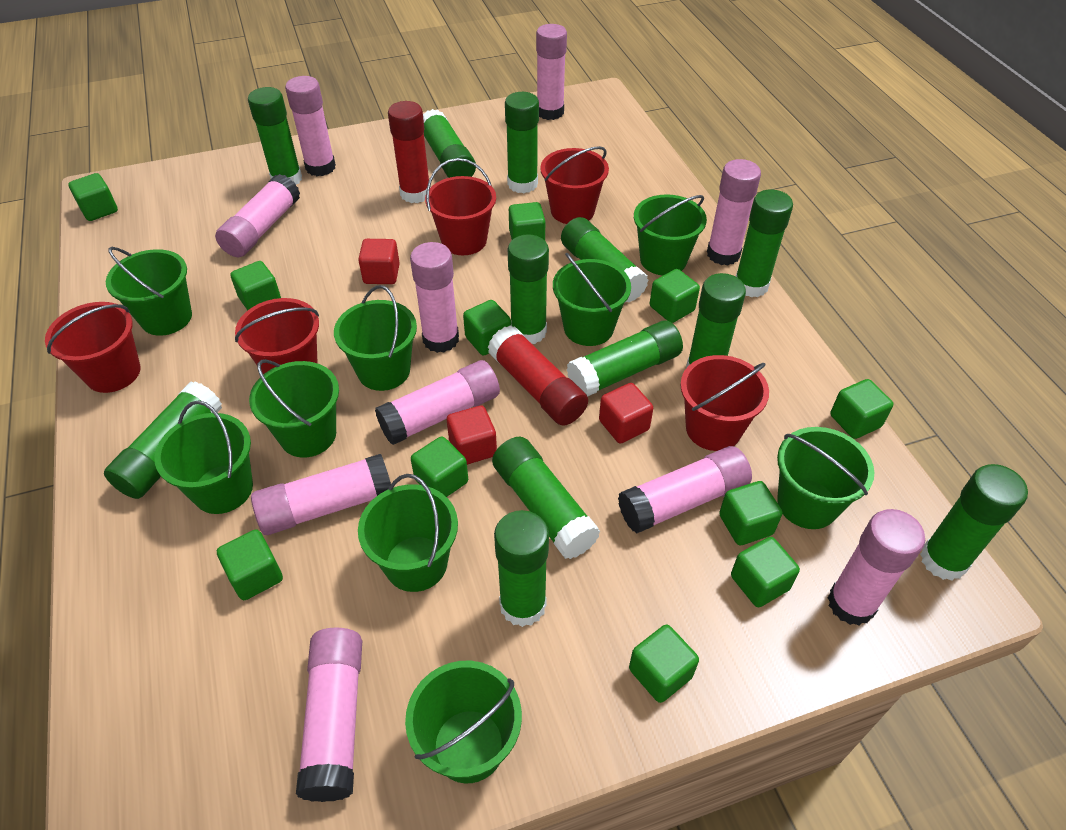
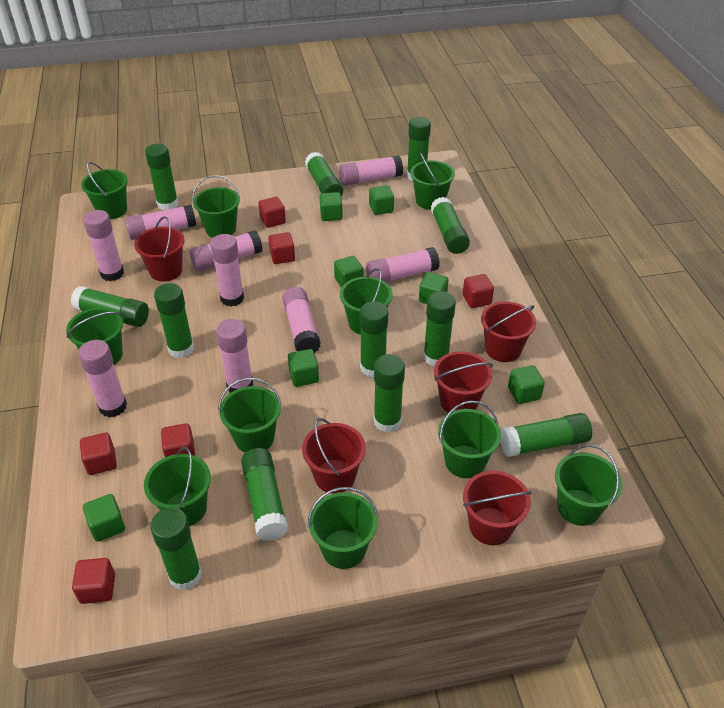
green bucket: 9 -> 10
green cube: 11 -> 7
pink glue stick: 10 -> 9
red cube: 3 -> 6
red glue stick: 2 -> 0

